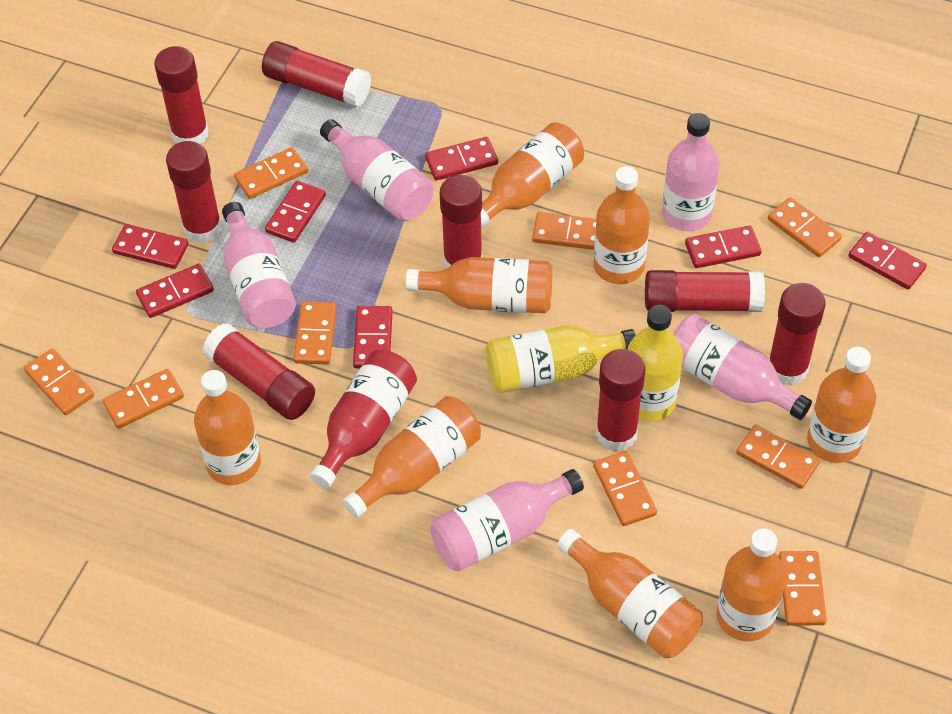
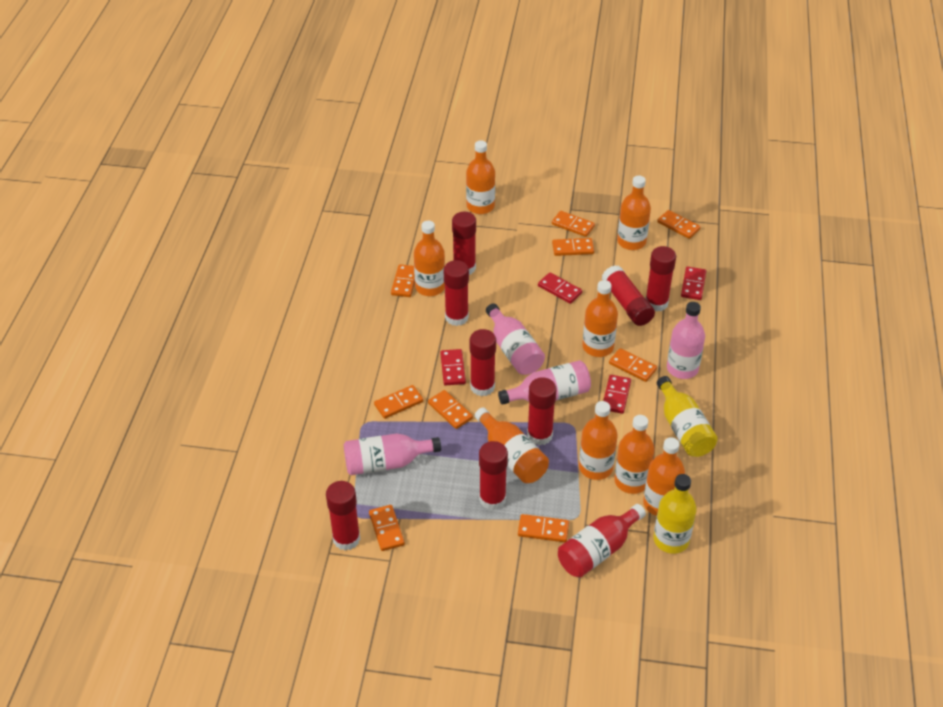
pink bottle: 5 -> 4
red domino: 7 -> 4

